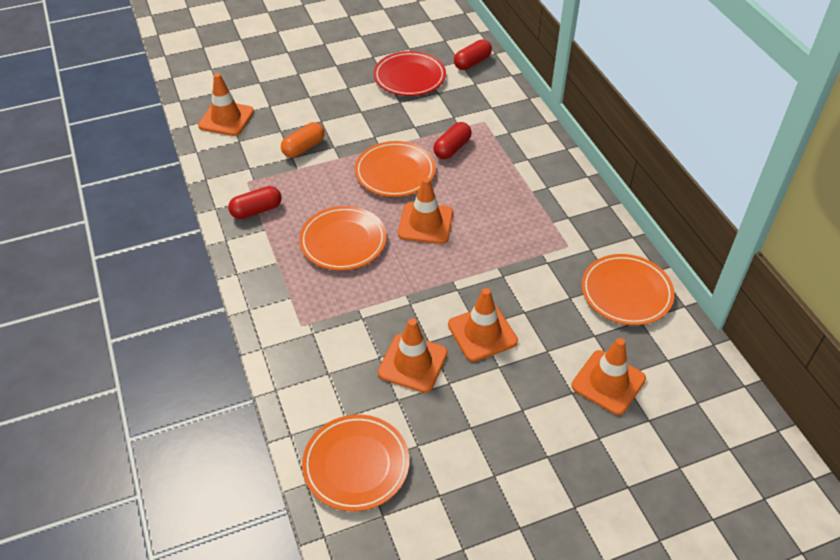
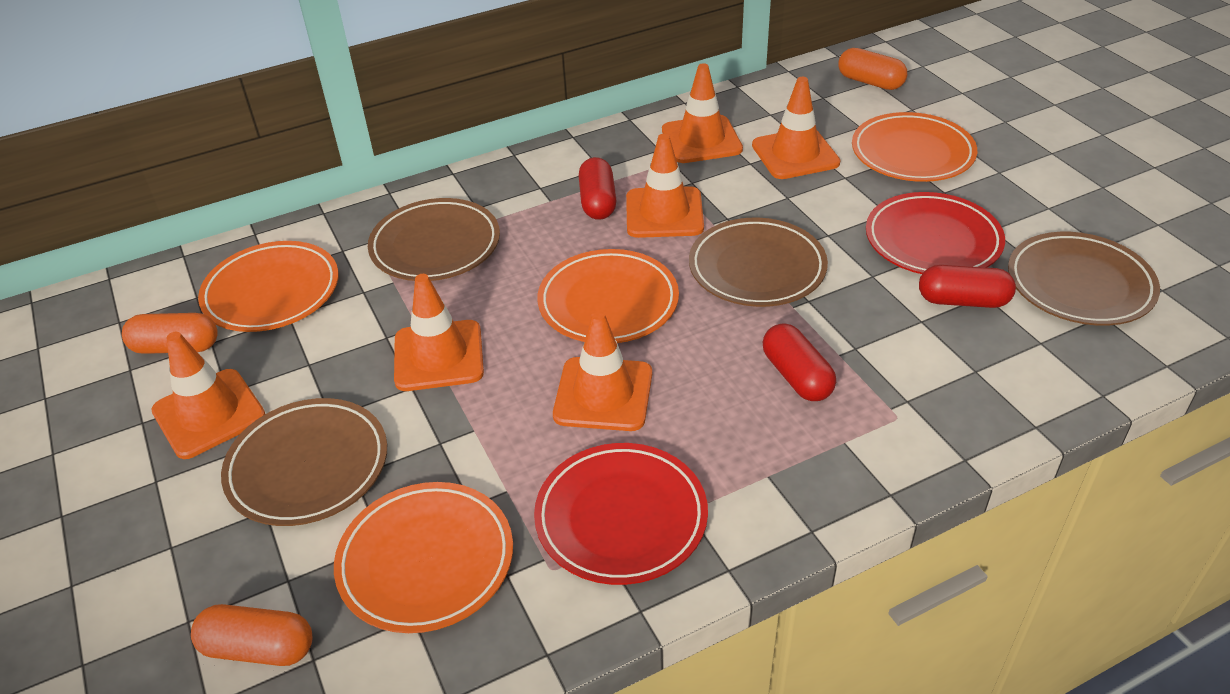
brown plate: 0 -> 4
orange capsule: 1 -> 3
orange traffic cone: 5 -> 6
red plate: 1 -> 2

